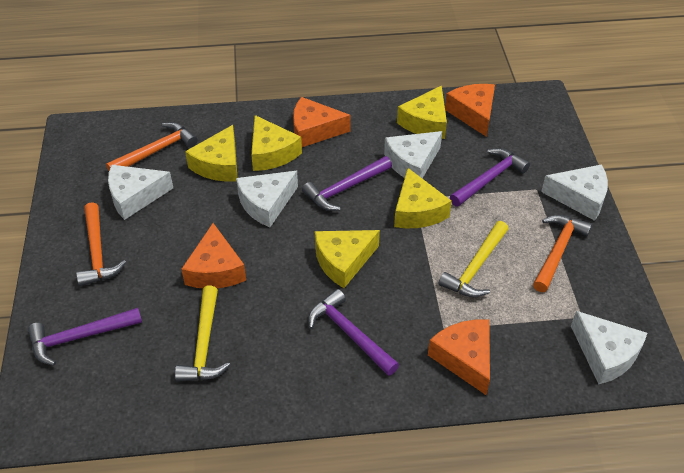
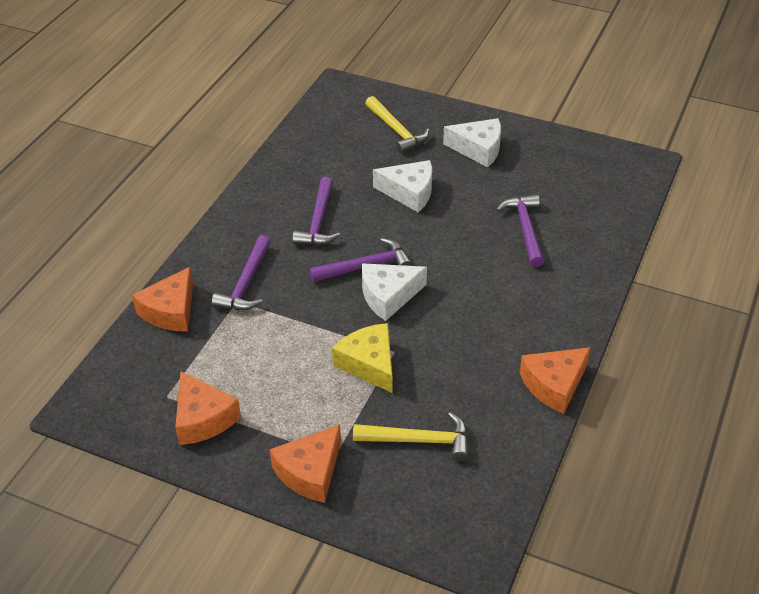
orange hammer: 3 -> 0
white cheese: 5 -> 3
yellow cheese: 5 -> 1

